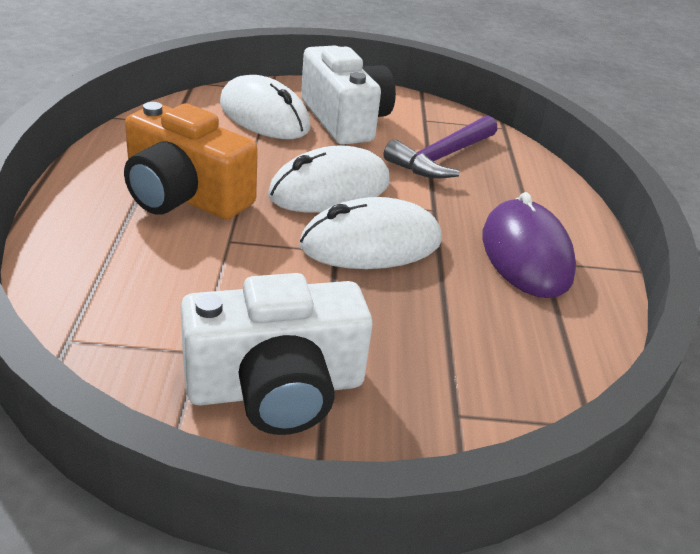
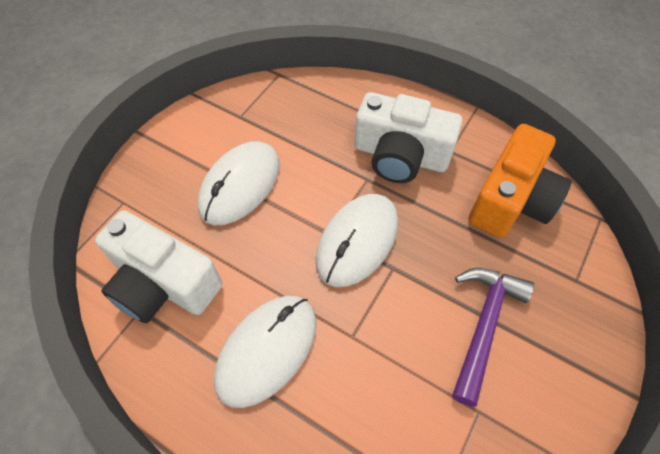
purple mouse: 1 -> 0

